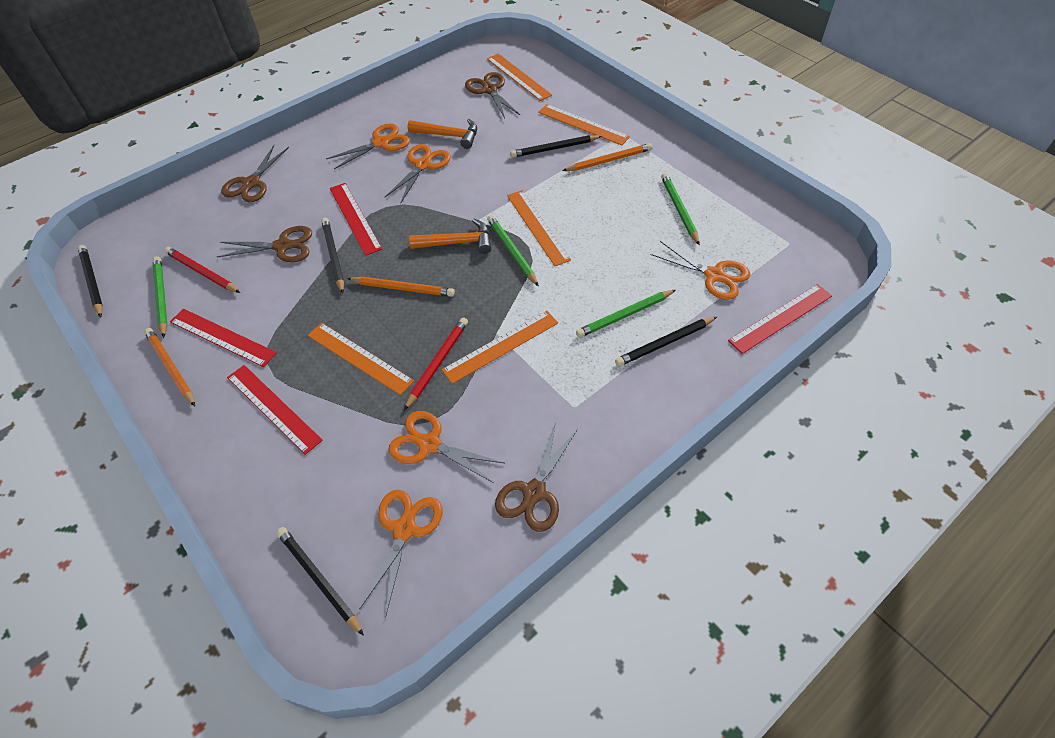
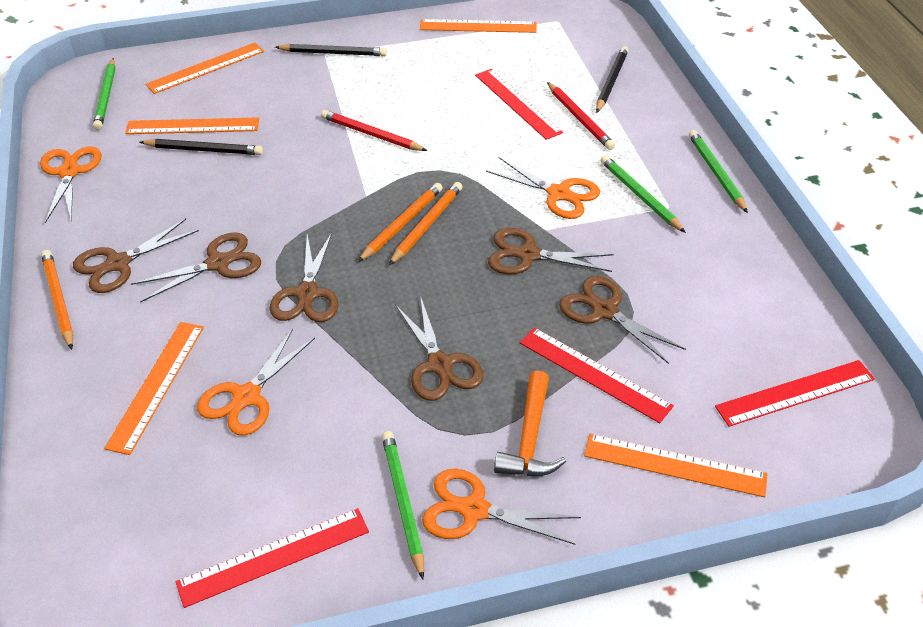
black pencil: 5 -> 3
brown scissors: 4 -> 6
orange hammer: 2 -> 1
orange scissors: 5 -> 4

